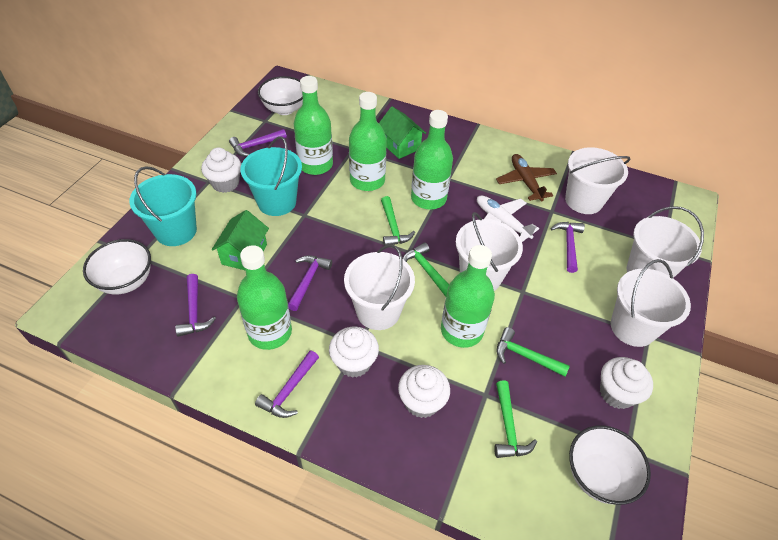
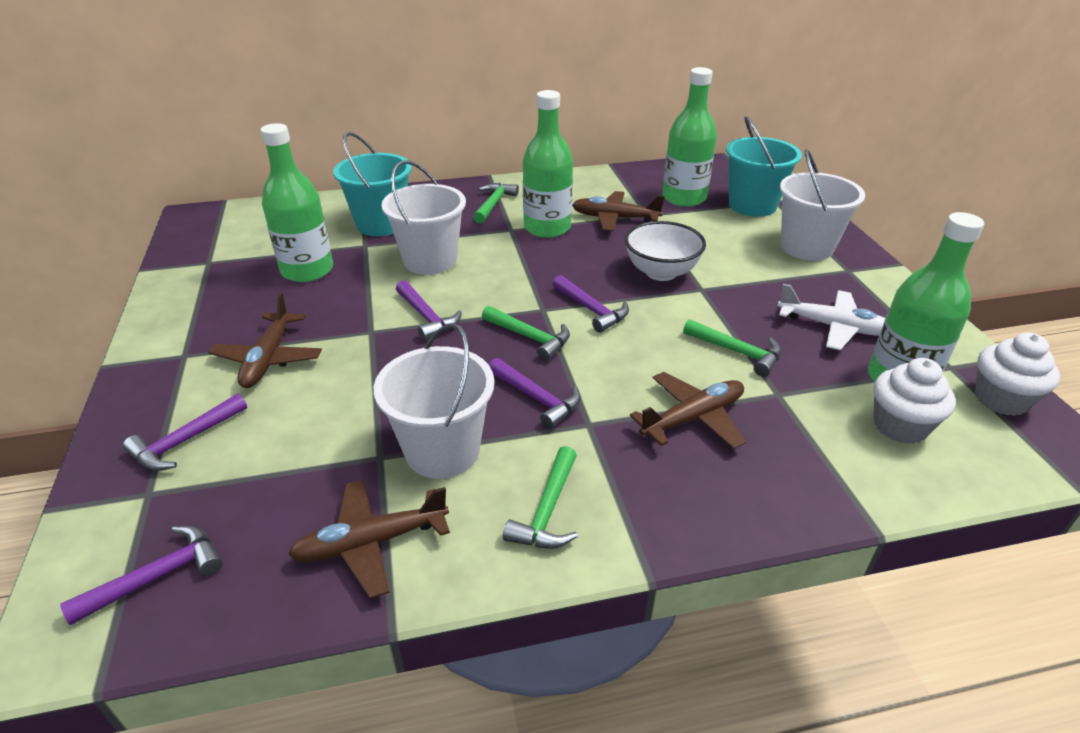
brown plane: 1 -> 4
green bottle: 5 -> 4
green house: 2 -> 0
white bowl: 3 -> 1
white bucket: 5 -> 3
white cupcake: 4 -> 2

